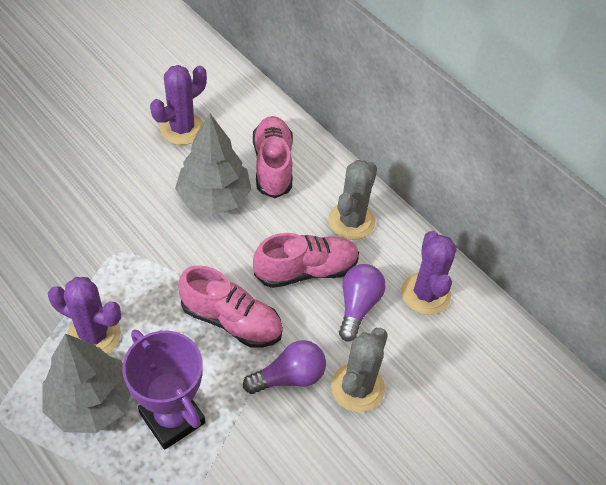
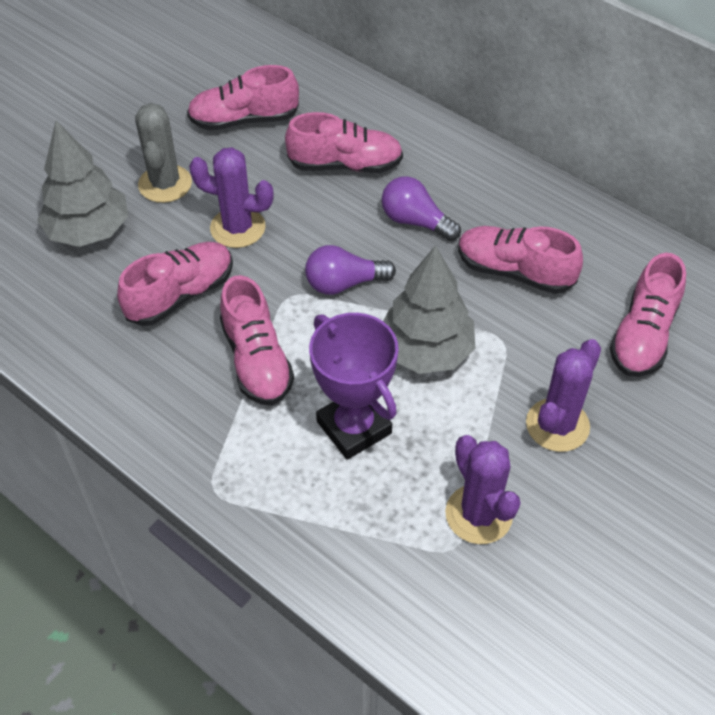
grey cactus: 2 -> 1
pink shoe: 3 -> 6

